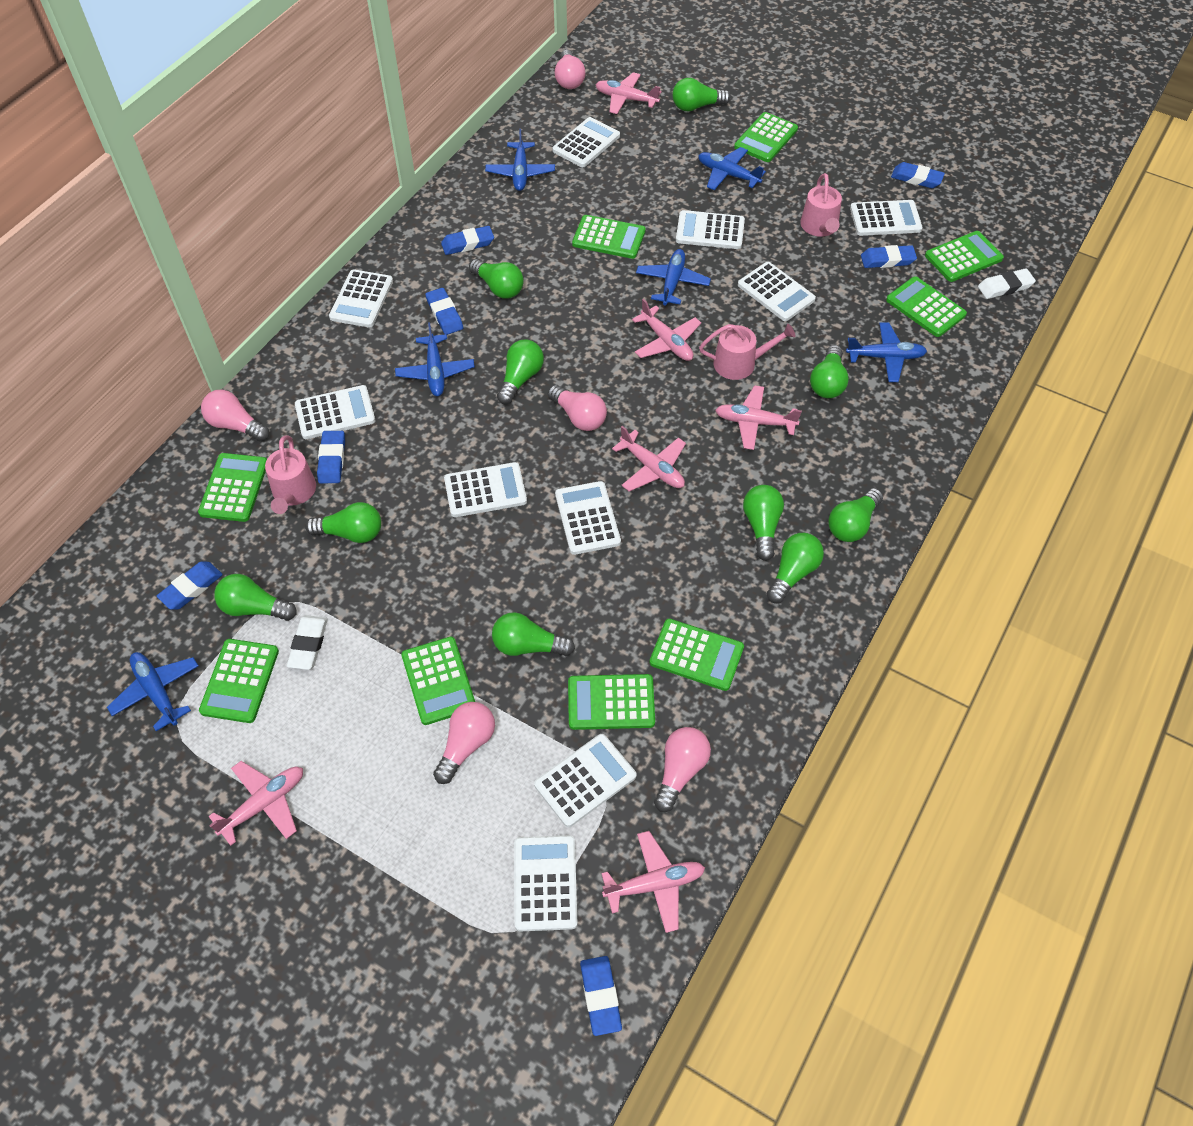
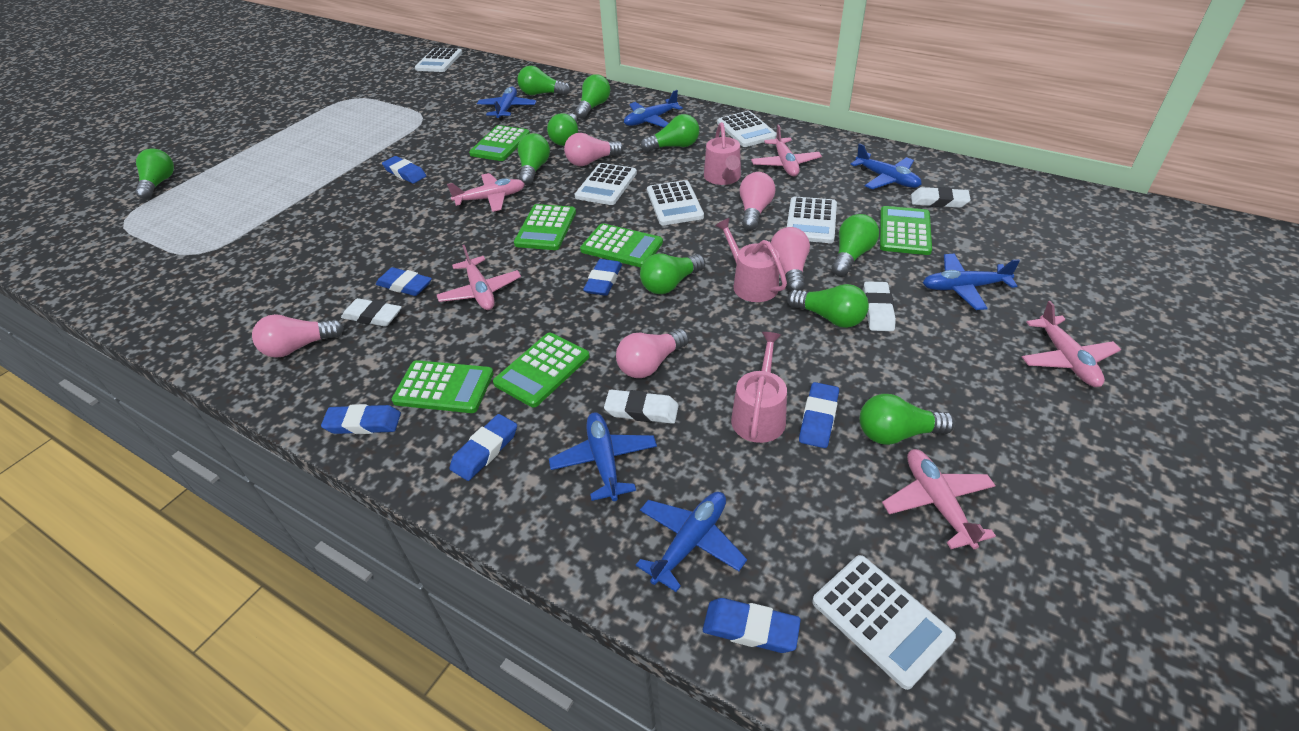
green calculator: 9 -> 6
pink plane: 6 -> 5
white calculator: 10 -> 6
white eraser: 2 -> 4

